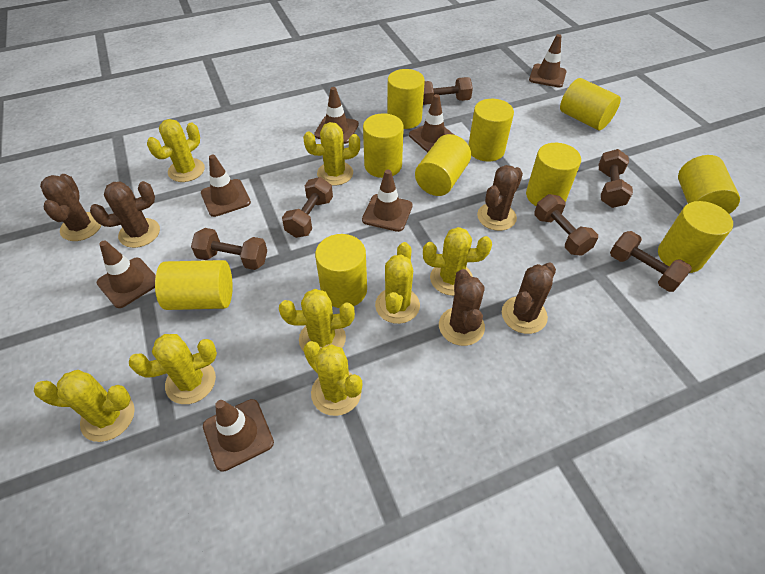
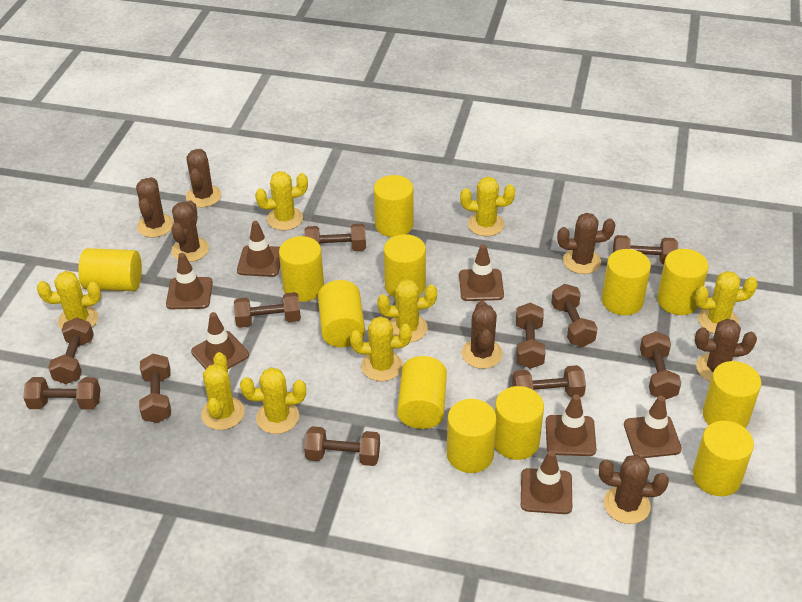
brown cactus: 5 -> 7
brown dumbbell: 6 -> 11
yellow cylinder: 10 -> 12

